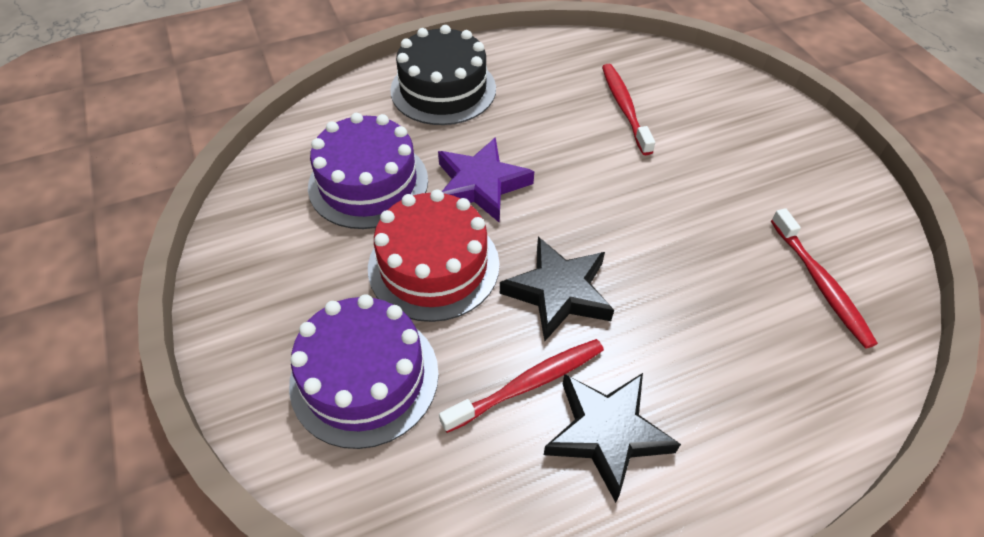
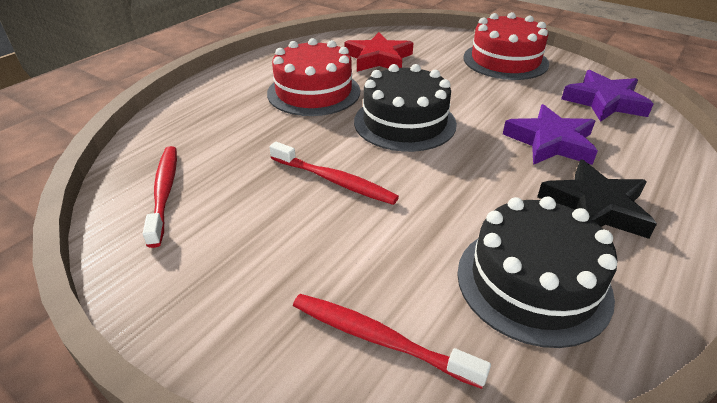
black cake: 1 -> 2
black star: 2 -> 1
purple cake: 2 -> 0
purple star: 1 -> 2
red cake: 1 -> 2
red star: 0 -> 1

